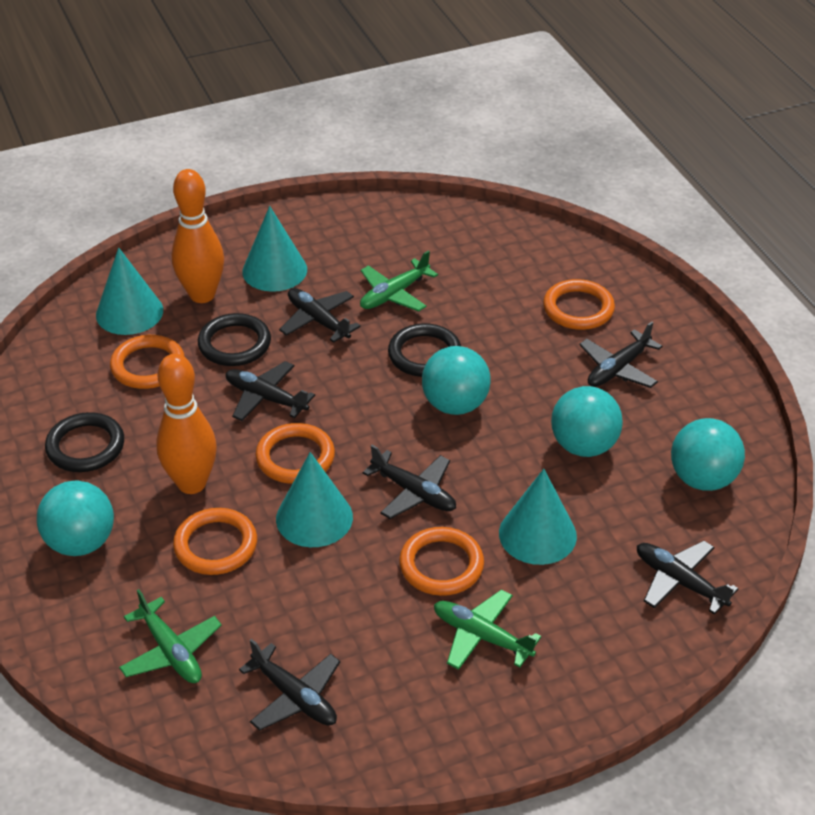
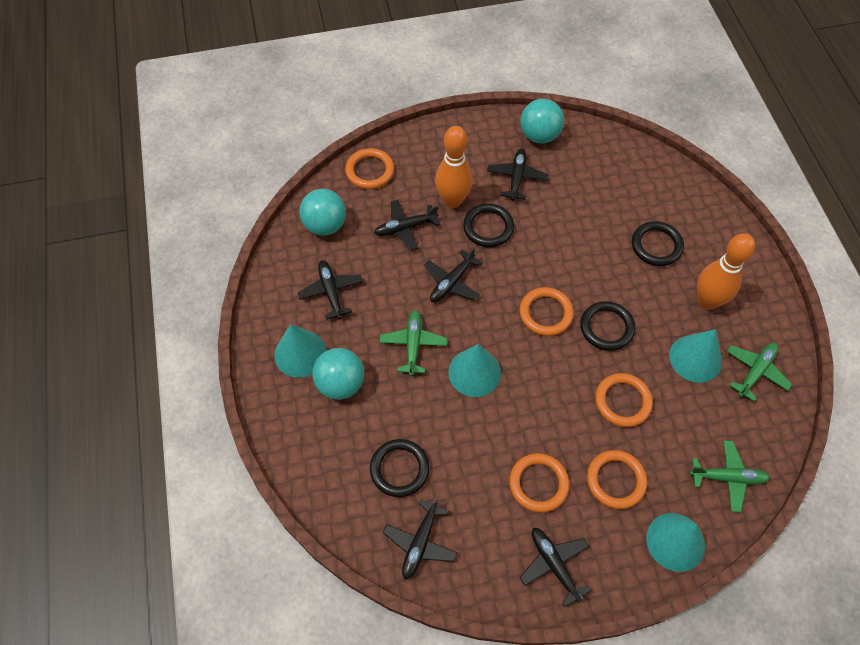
black ring: 3 -> 4
turquoise ball: 4 -> 3

